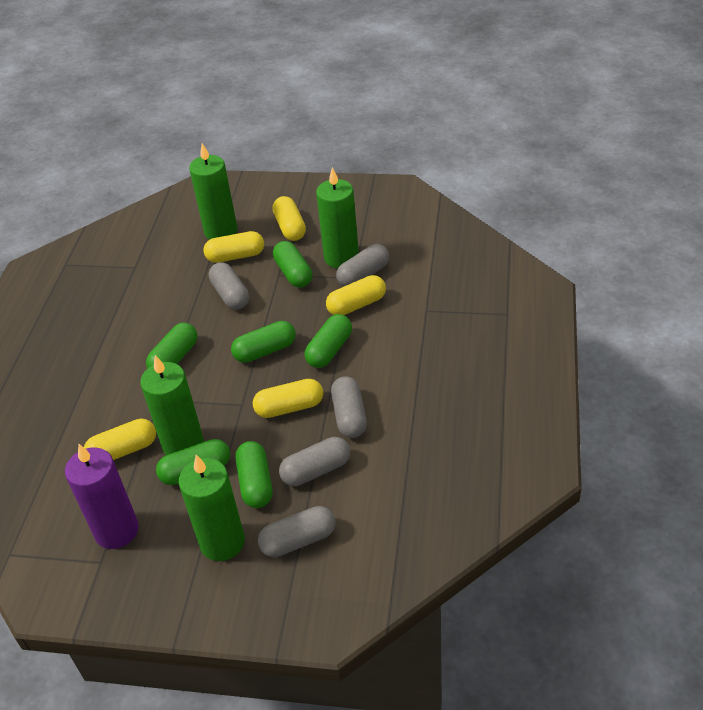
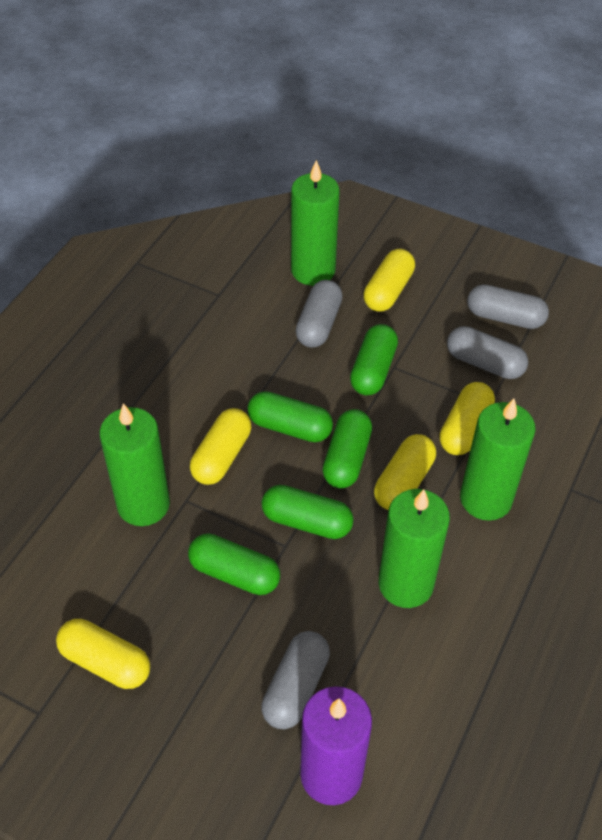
green capsule: 6 -> 5
grey capsule: 5 -> 4

